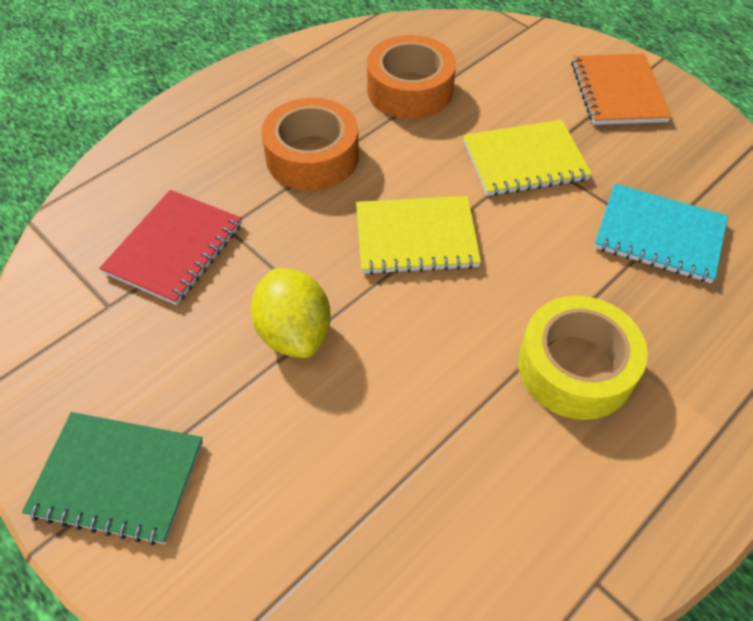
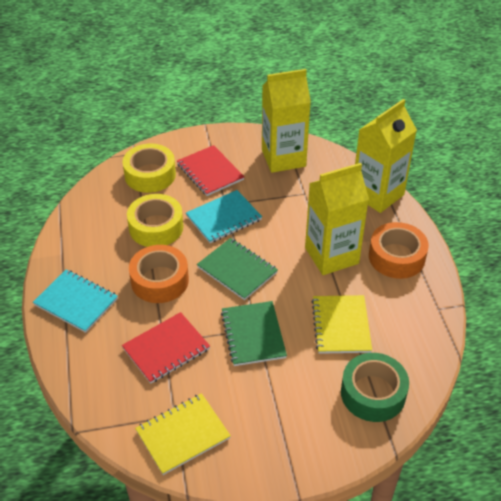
green notebook: 1 -> 2
green tape: 0 -> 1
orange notebook: 1 -> 0
red notebook: 1 -> 2
turquoise notebook: 1 -> 2
yellow carton: 0 -> 3
yellow lemon: 1 -> 0
yellow tape: 1 -> 2

